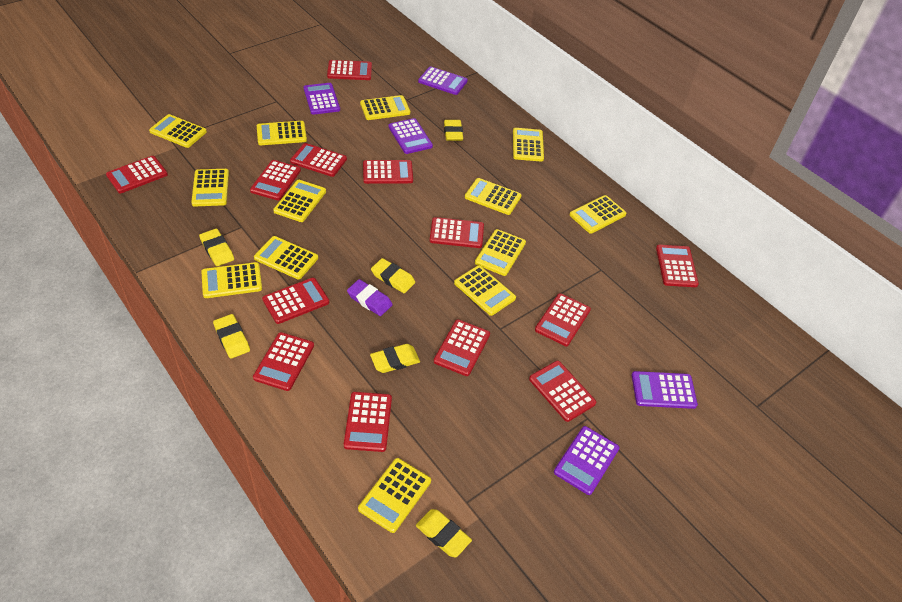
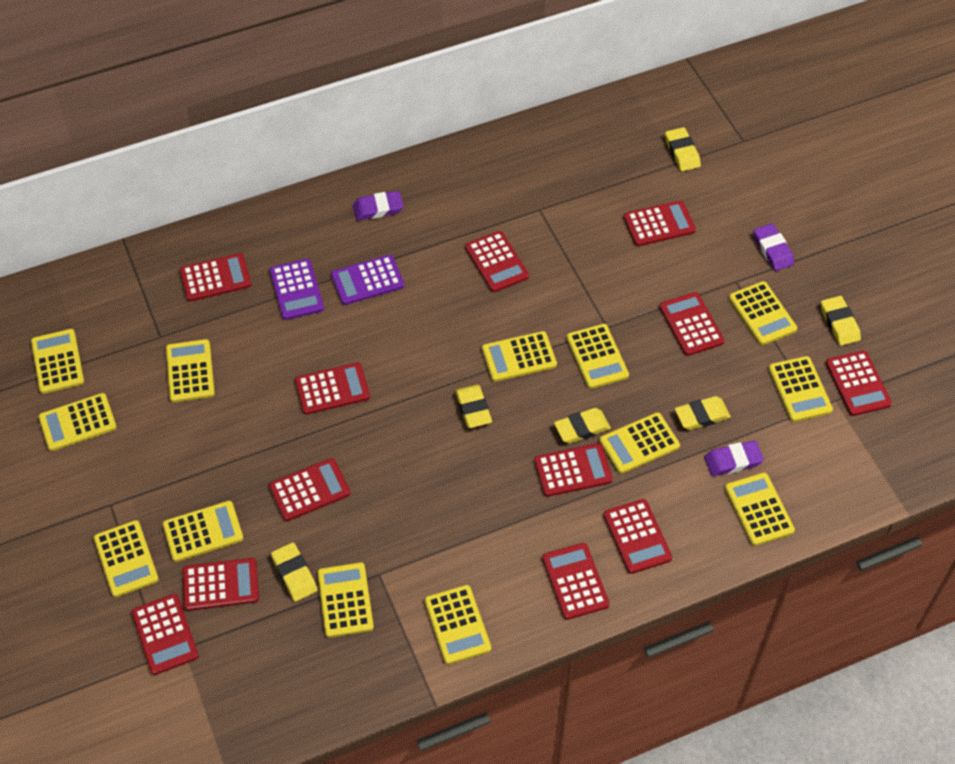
purple calculator: 5 -> 2
purple eraser: 1 -> 3
red calculator: 13 -> 12

